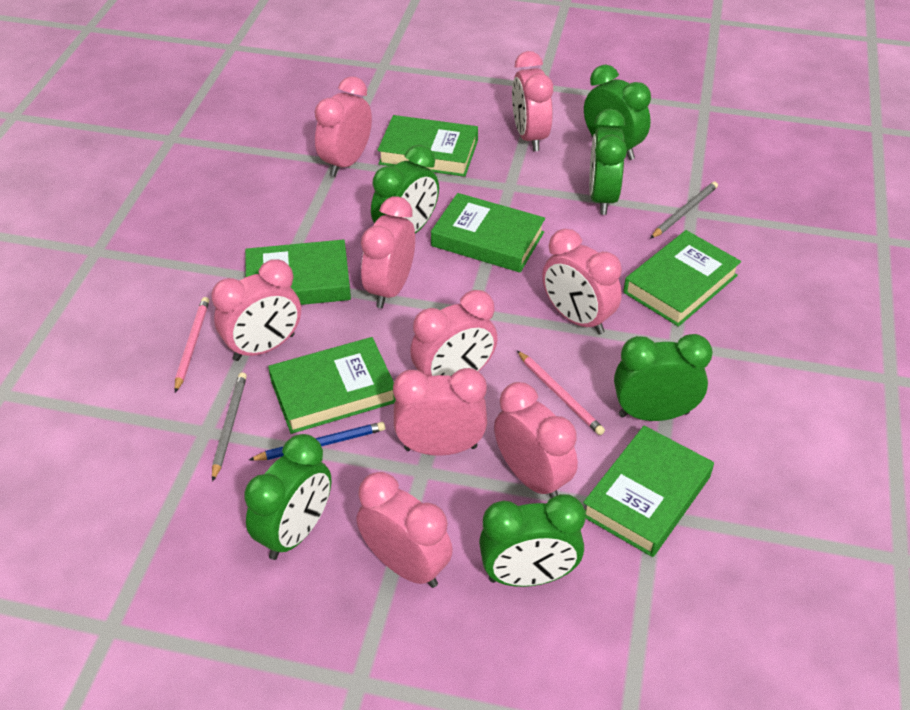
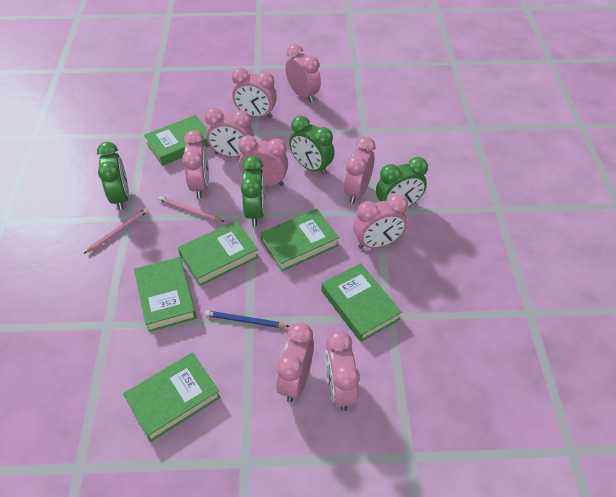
green clock: 6 -> 4
grey pencil: 2 -> 0

